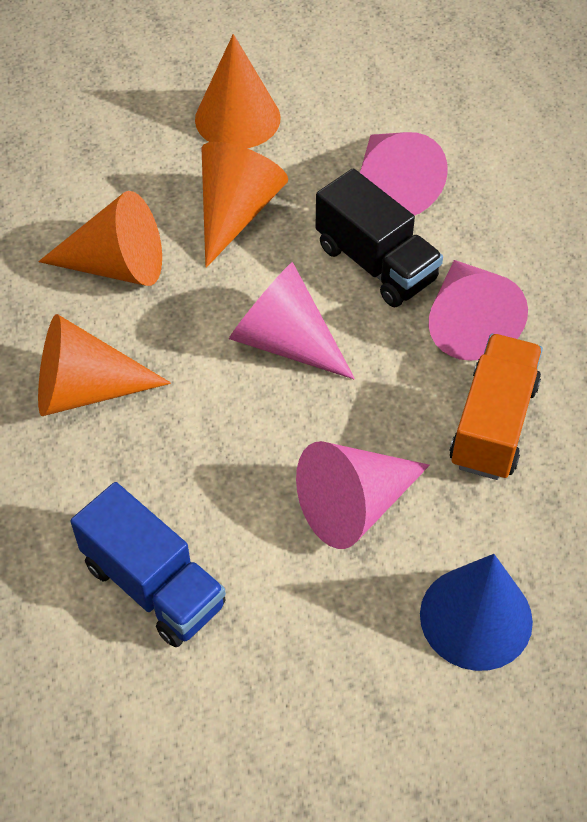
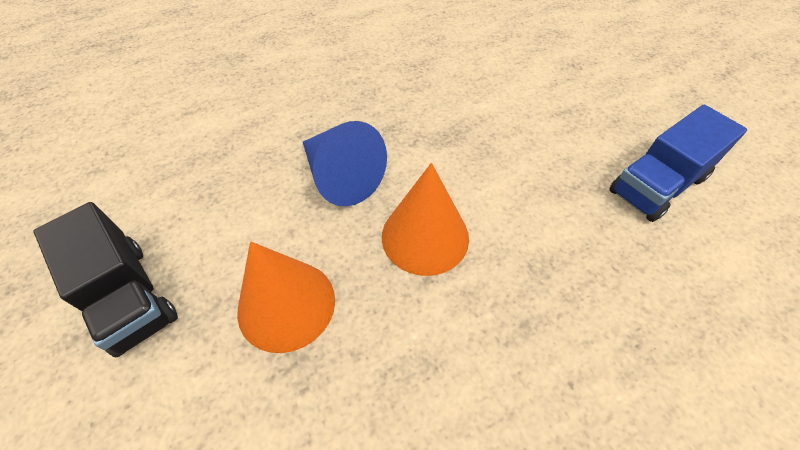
orange cone: 4 -> 2
orange truck: 1 -> 0
pink cone: 4 -> 0

